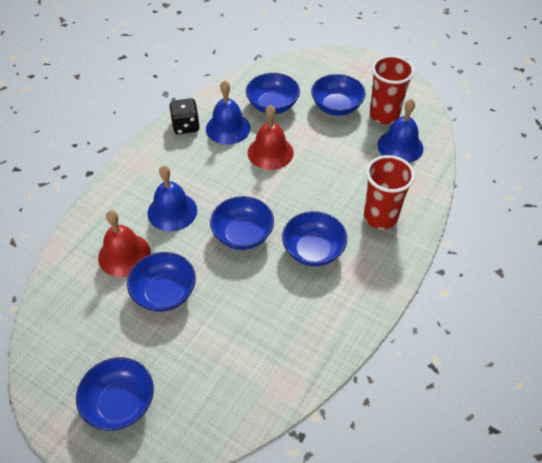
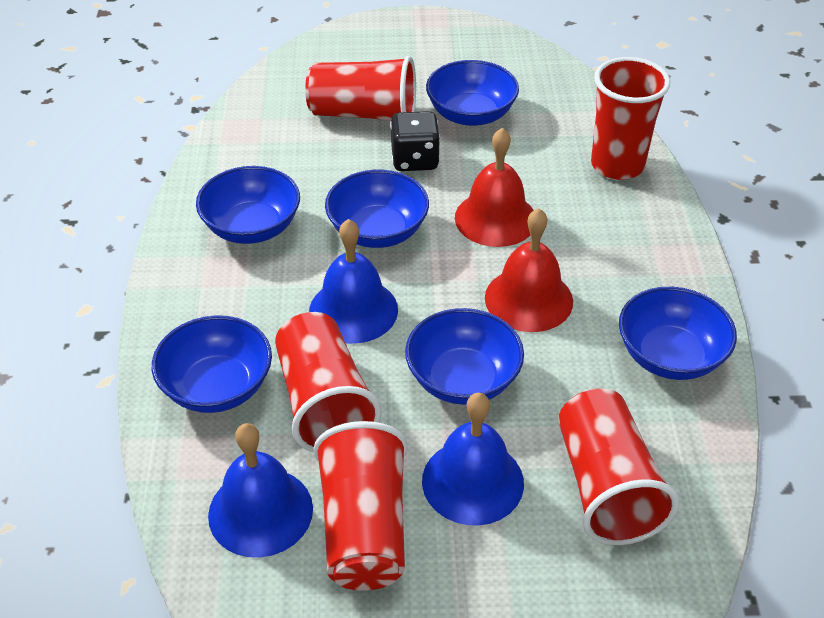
red cup: 2 -> 5

